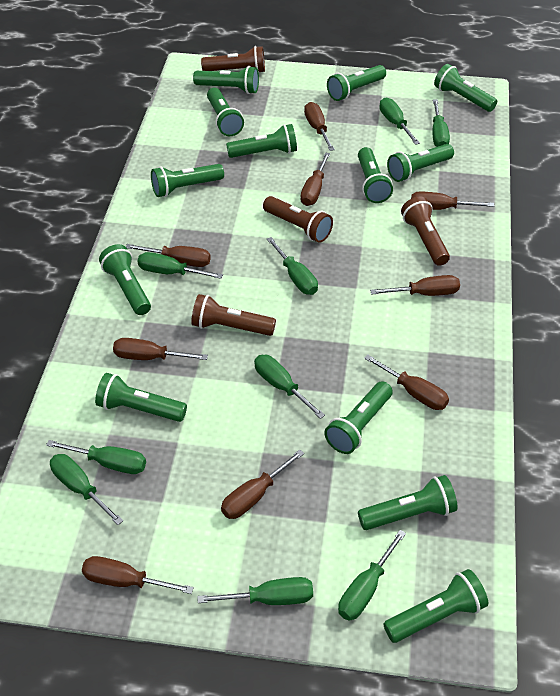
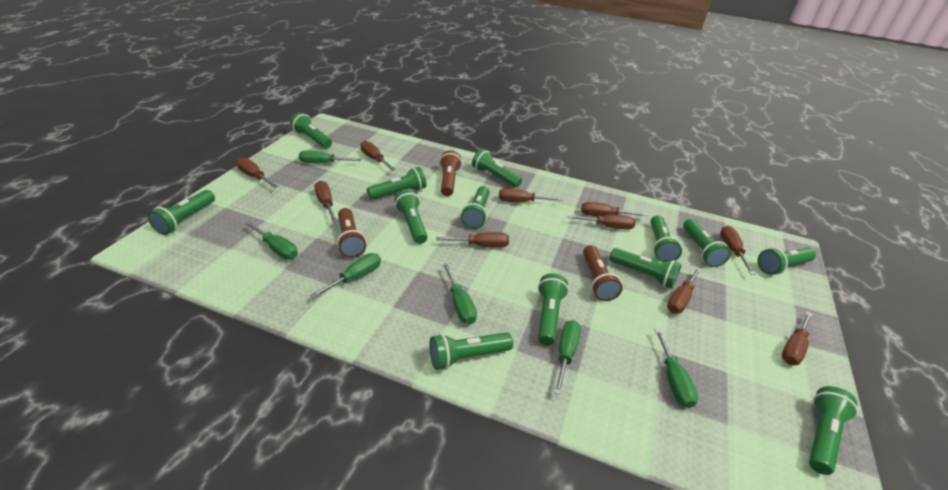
brown flashlight: 4 -> 3
brown screwdriver: 9 -> 10
green screwdriver: 9 -> 6

